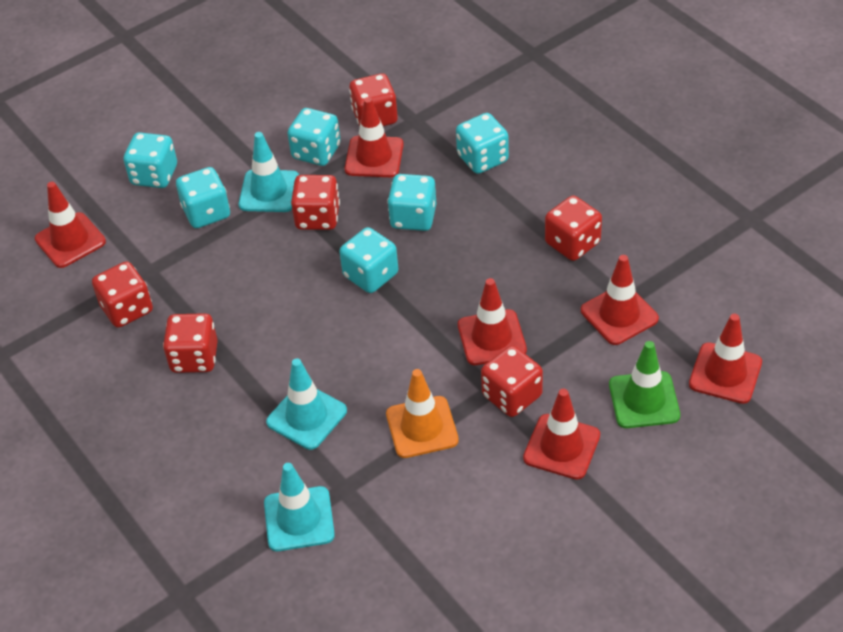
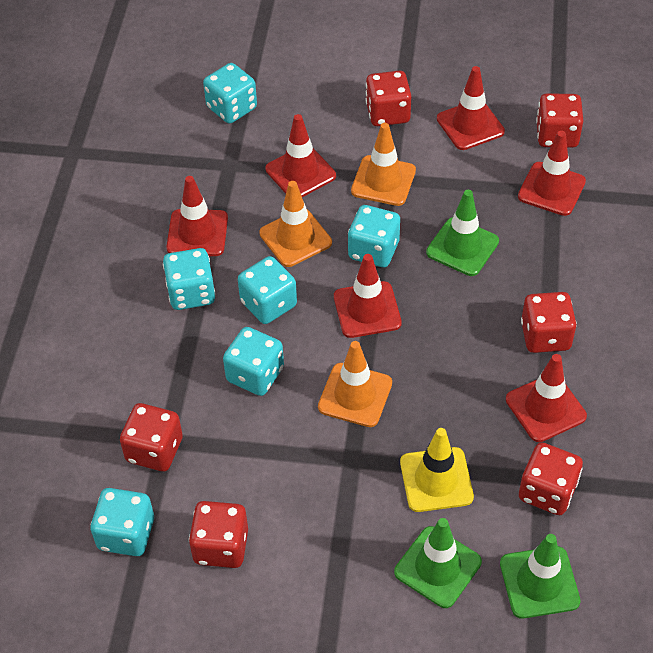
green traffic cone: 1 -> 3
orange traffic cone: 1 -> 3
turquoise traffic cone: 3 -> 0
yellow traffic cone: 0 -> 1

